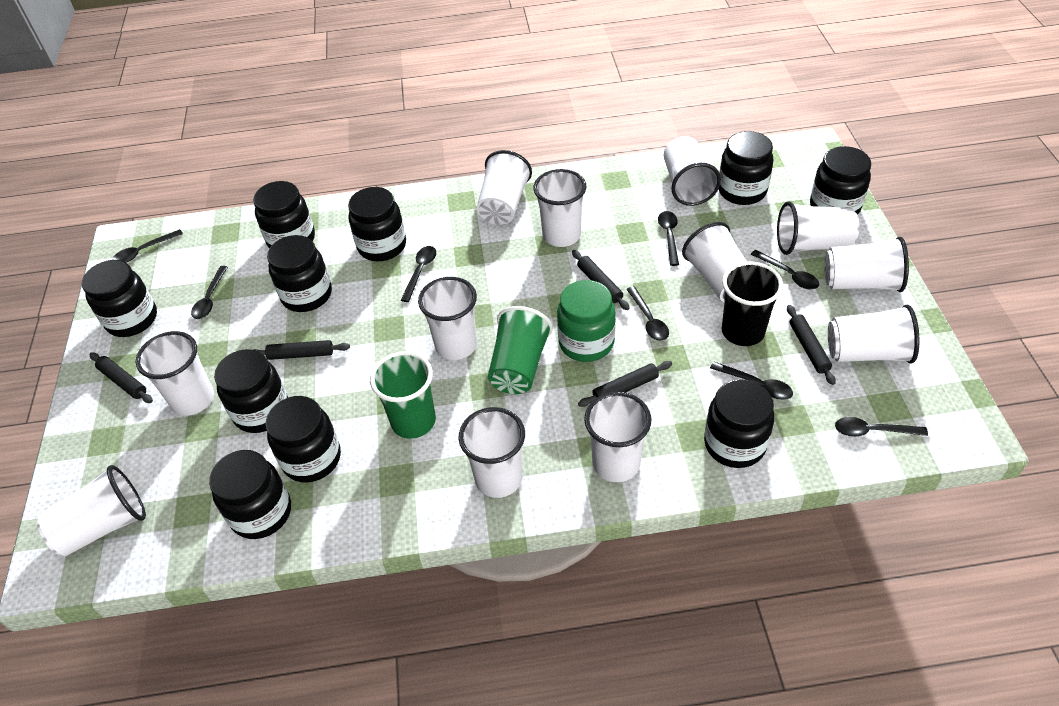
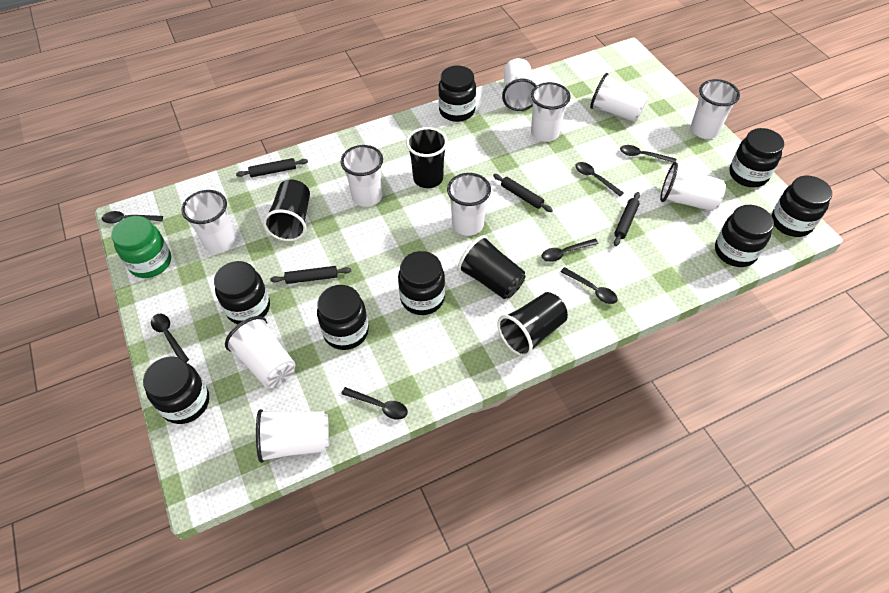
black cup: 1 -> 4
black jar: 10 -> 8
black rolling pin: 5 -> 4
black spoon: 8 -> 7
green cup: 2 -> 0
white cup: 12 -> 10

